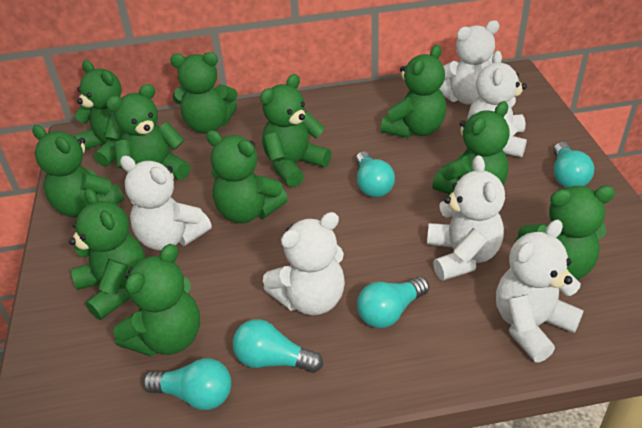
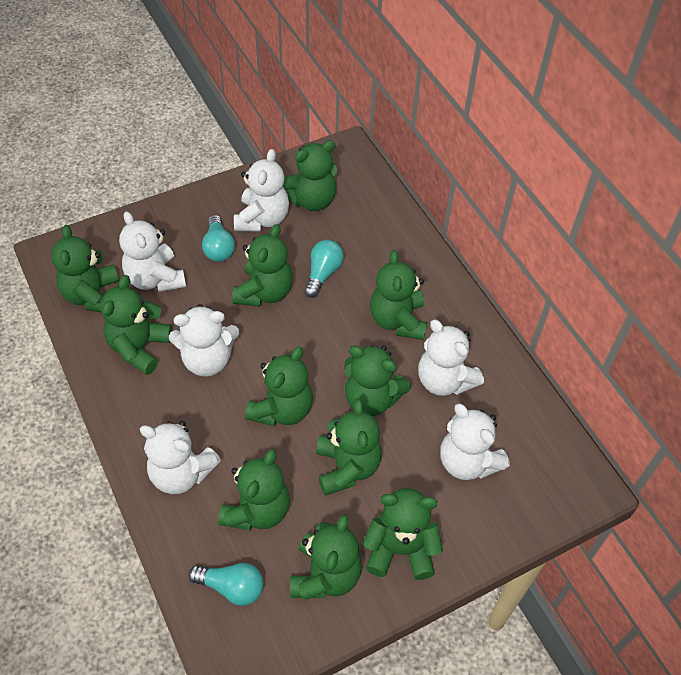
turquoise light bulb: 5 -> 3

